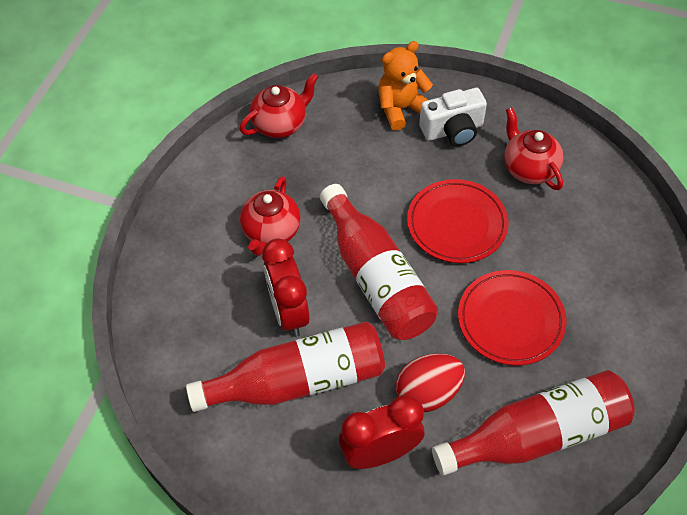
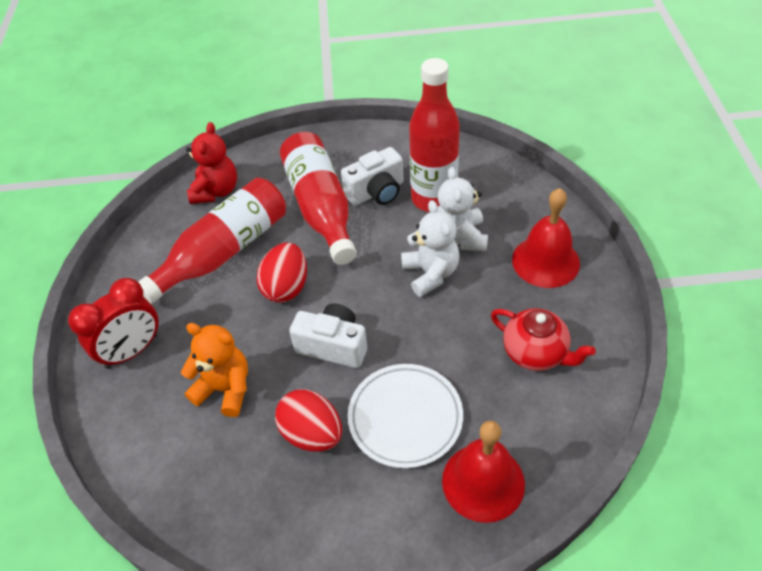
red bell: 0 -> 2
red clock: 2 -> 1
red egg: 1 -> 2
red plate: 2 -> 0
red teapot: 3 -> 1
red teddy bear: 0 -> 1
white camera: 1 -> 2
white plate: 0 -> 1
white teddy bear: 0 -> 2

